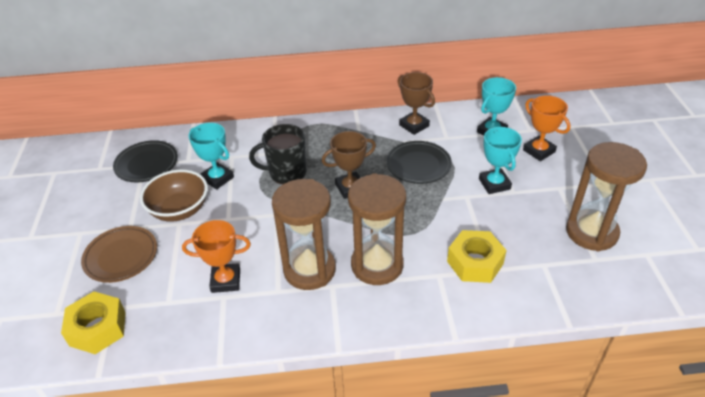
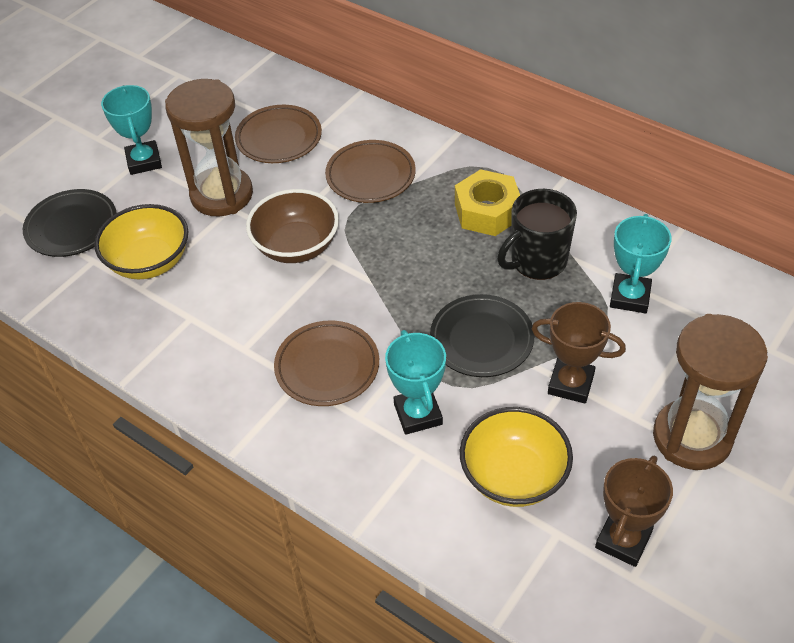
brown hourglass: 3 -> 2
brown plate: 1 -> 3
orange trophy: 2 -> 0
yellow bowl: 0 -> 2
yellow nut: 2 -> 1

